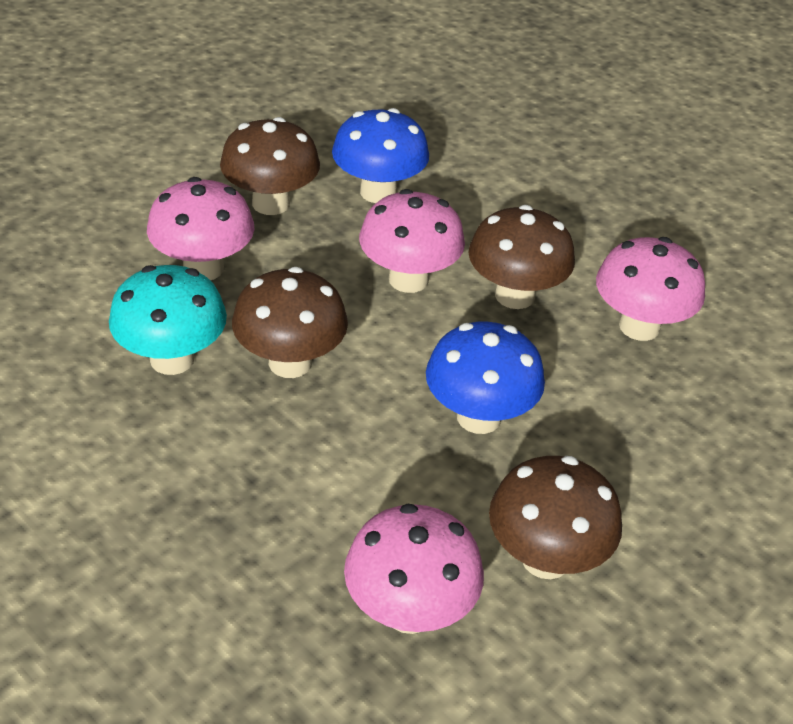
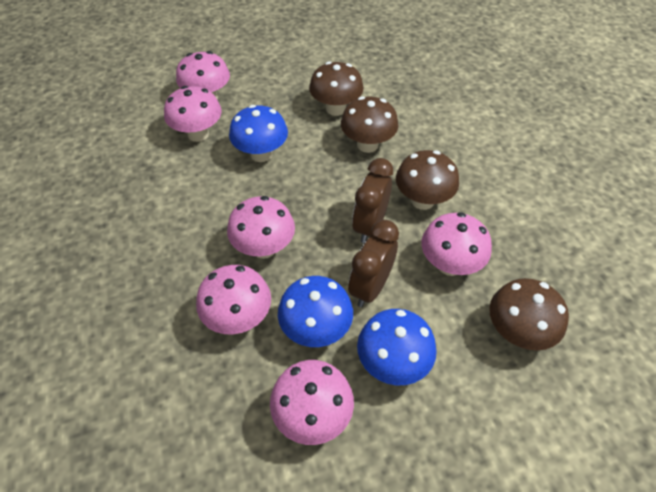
blue mushroom: 2 -> 3
brown clock: 0 -> 2
pink mushroom: 4 -> 6
turquoise mushroom: 1 -> 0

